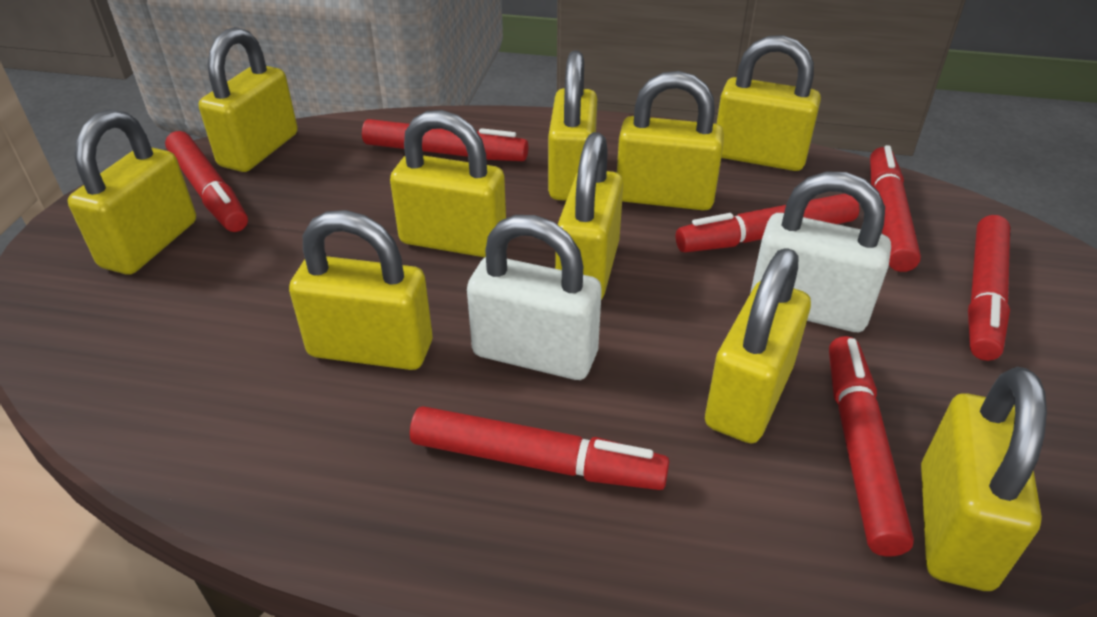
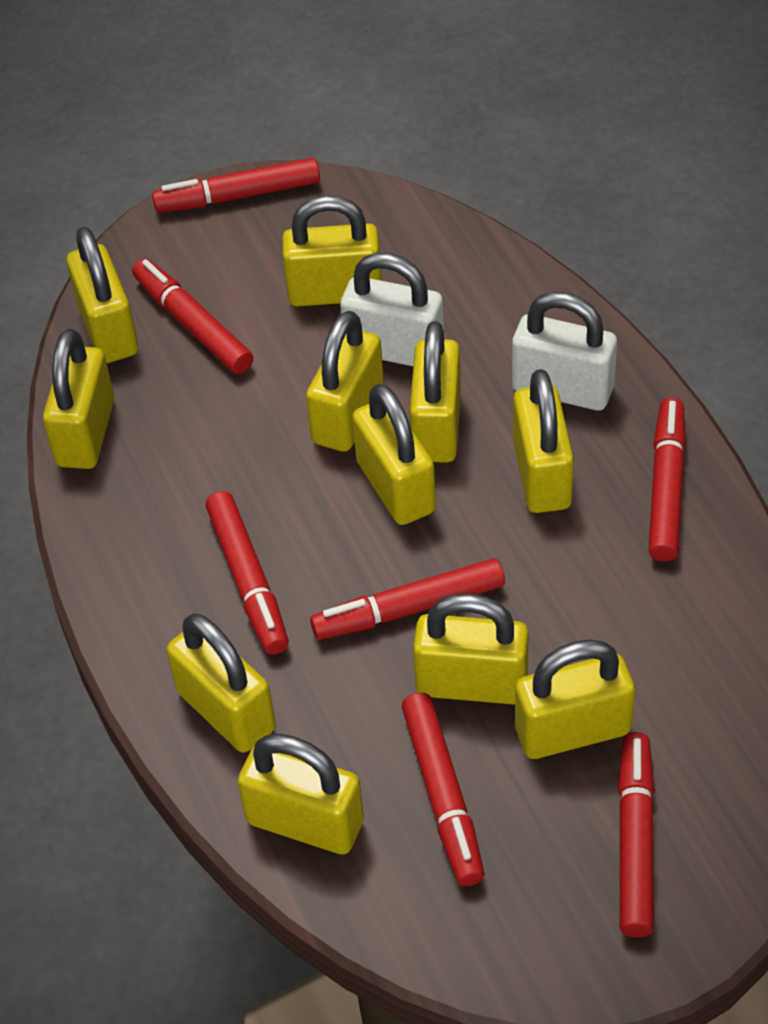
yellow padlock: 10 -> 11

